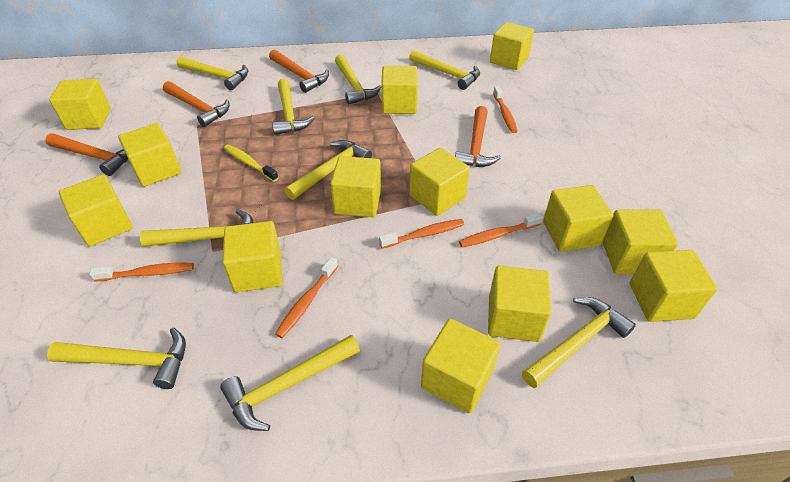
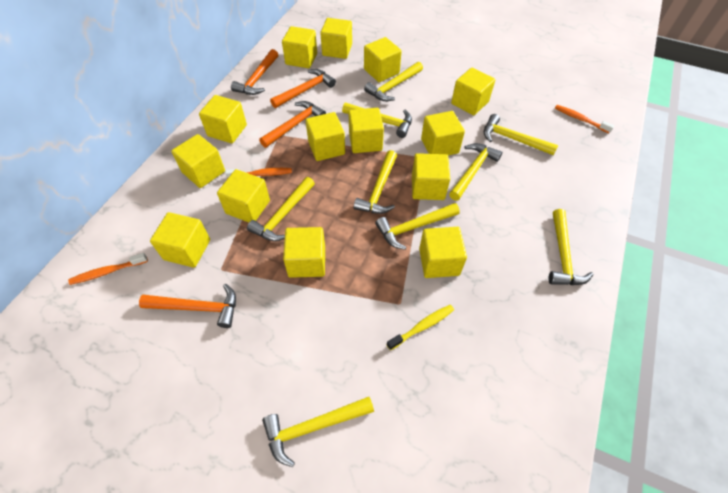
orange toothbrush: 5 -> 3
yellow cube: 13 -> 14

